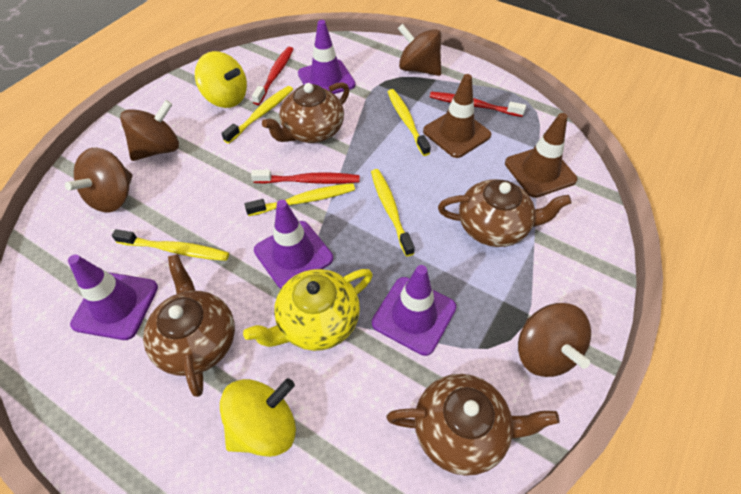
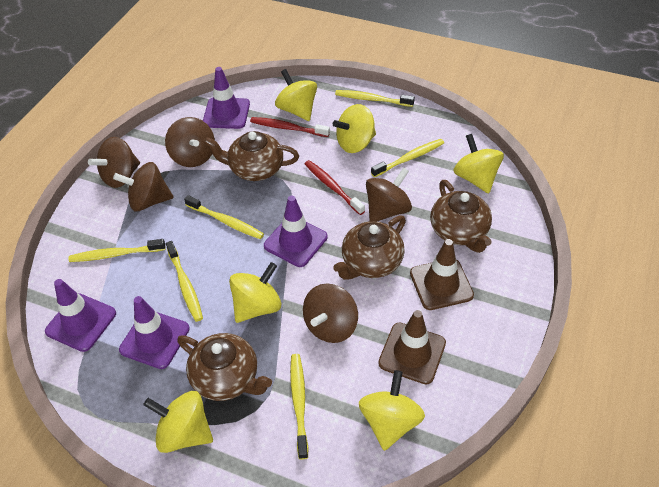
brown spinning top: 4 -> 5
red toothbrush: 3 -> 2
yellow spinning top: 2 -> 6
yellow teapot: 1 -> 0
yellow toothbrush: 5 -> 6

